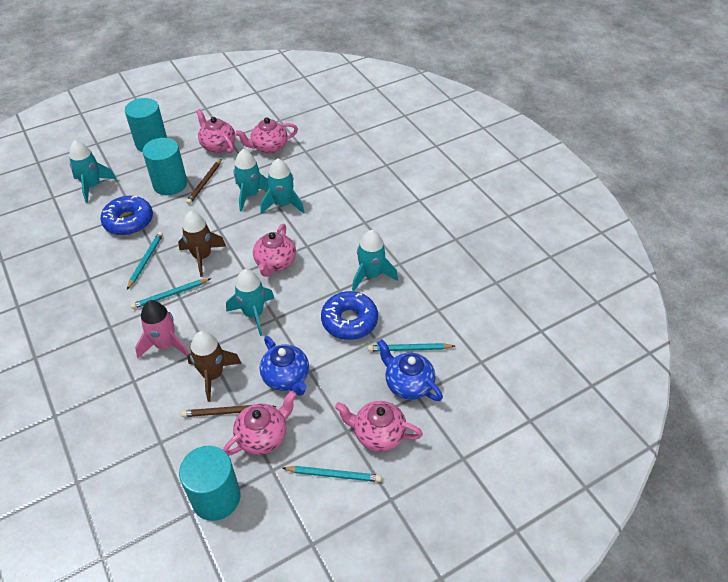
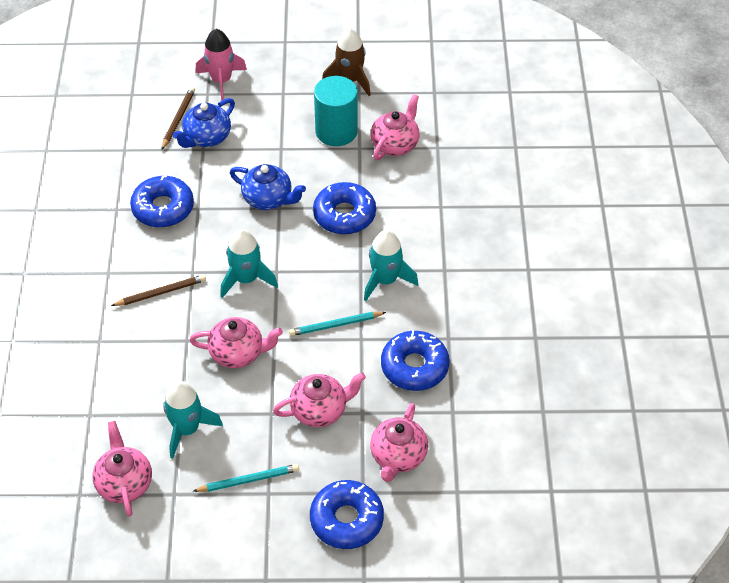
blue donut: 2 -> 4
brown rocket: 2 -> 1
turquoise cylinder: 3 -> 1
turquoise pencil: 4 -> 2
turquoise rocket: 5 -> 3

